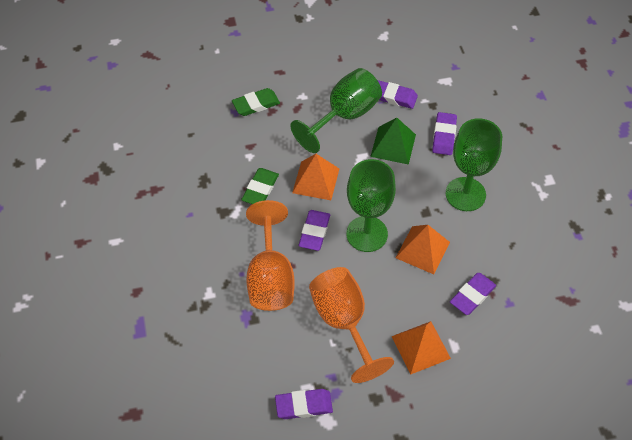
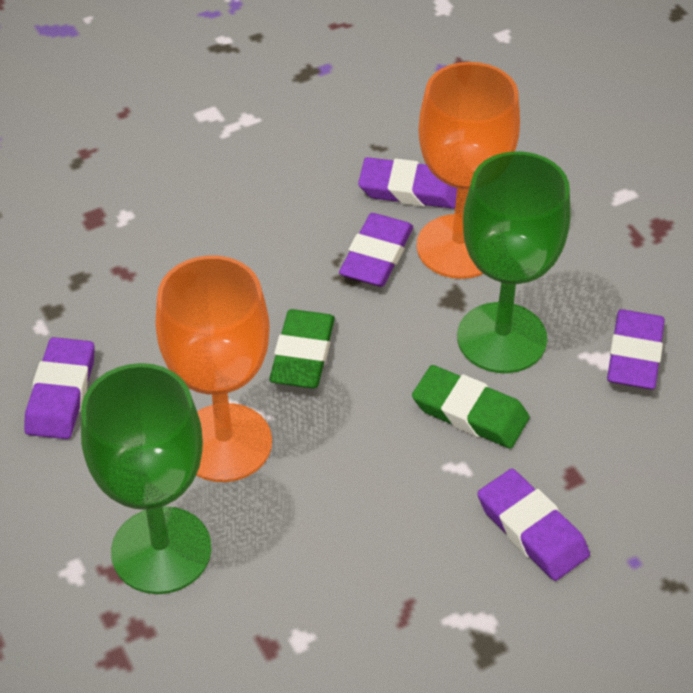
green goblet: 3 -> 2
green pyramid: 1 -> 0
orange pyramid: 3 -> 0

